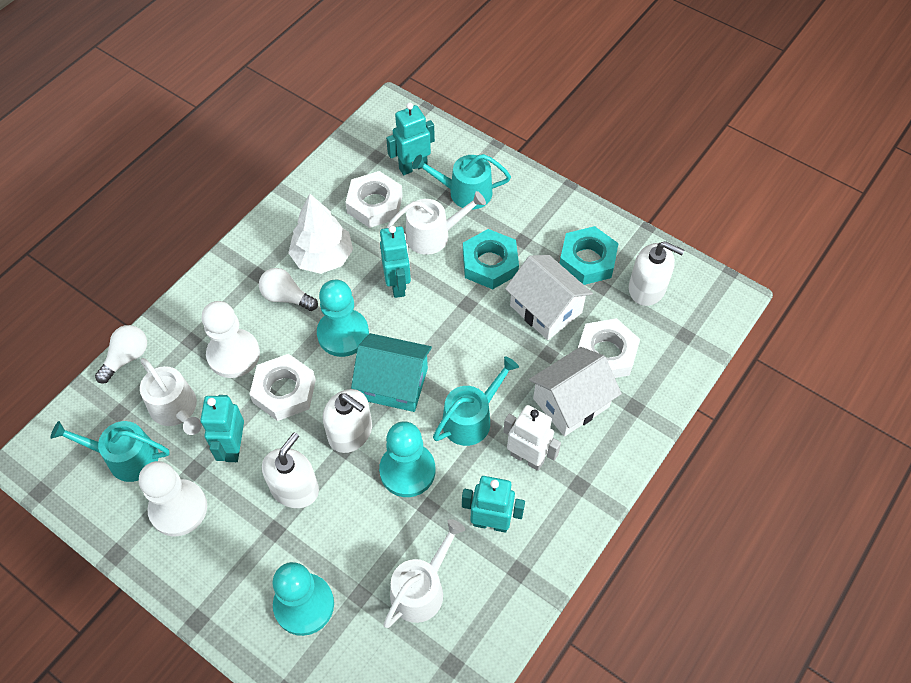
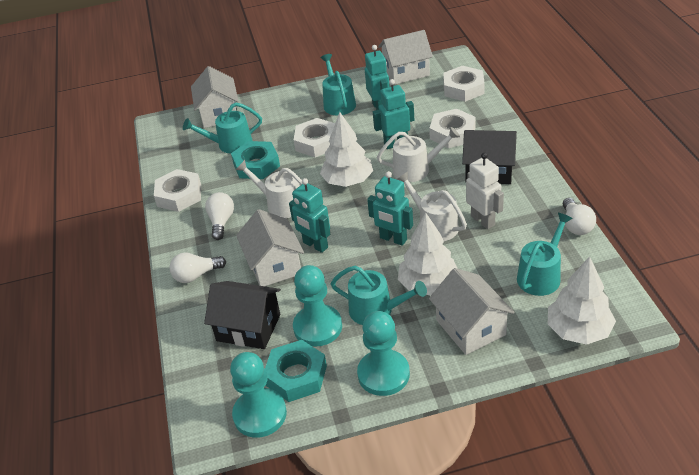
black house: 0 -> 2
turquoise house: 1 -> 0
turquoise watering can: 3 -> 4
white house: 2 -> 4
white light bulb: 2 -> 3
white nut: 3 -> 4
white pawn: 2 -> 0
white soap dispenser: 3 -> 0
white tree: 1 -> 3

